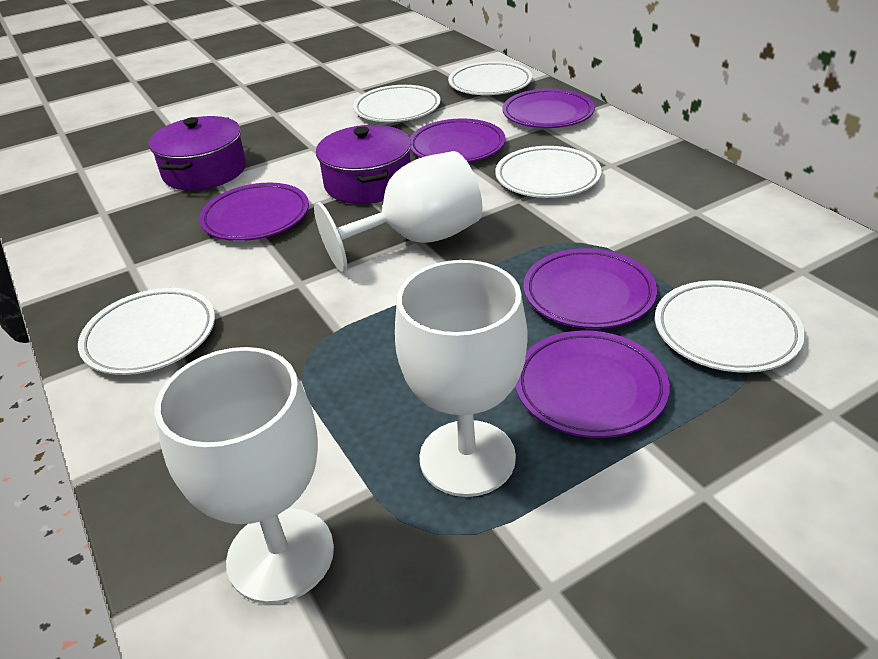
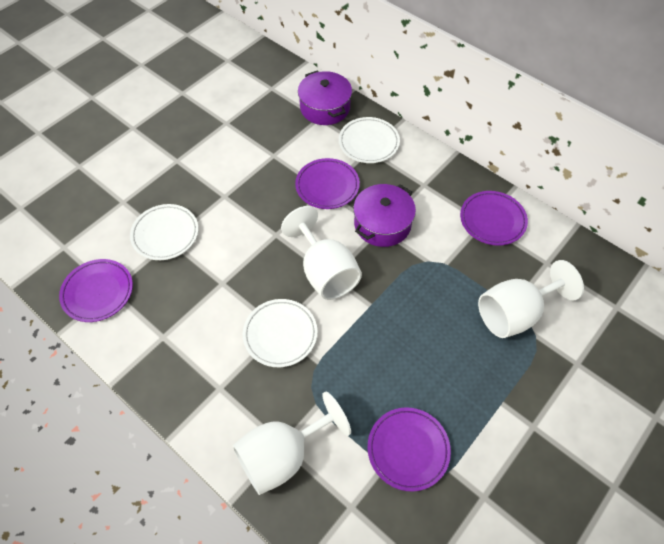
purple plate: 5 -> 4
white plate: 5 -> 3

